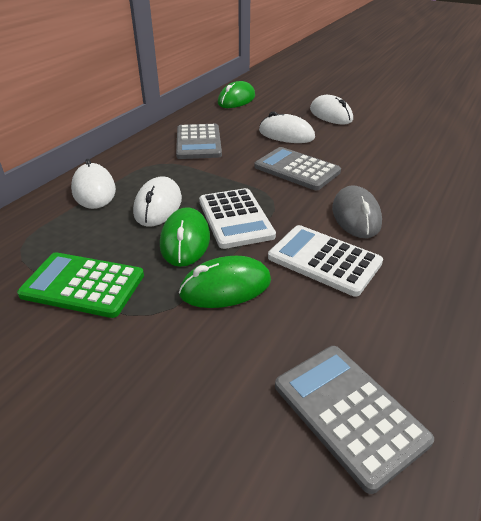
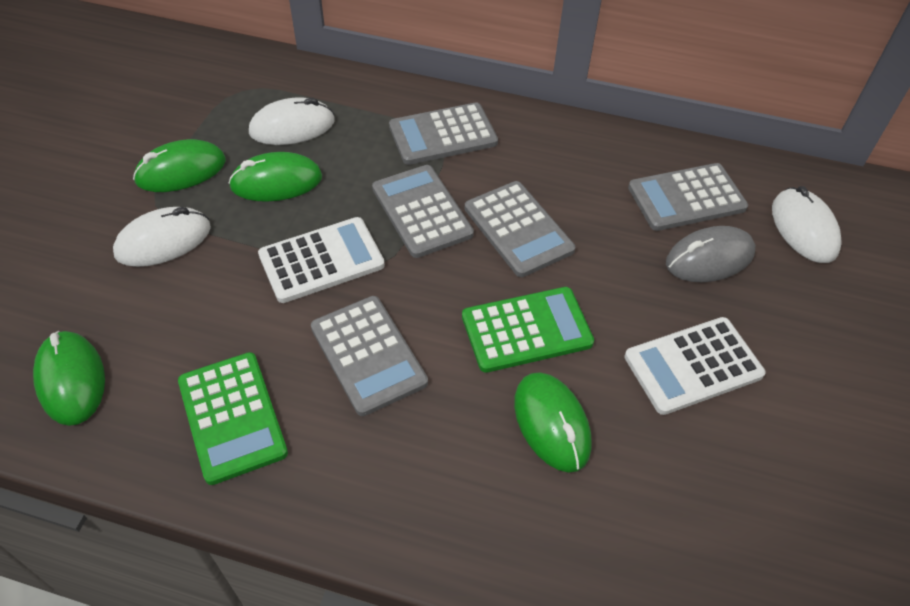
green calculator: 1 -> 2
green mouse: 3 -> 4
grey calculator: 3 -> 5
white mouse: 4 -> 3

